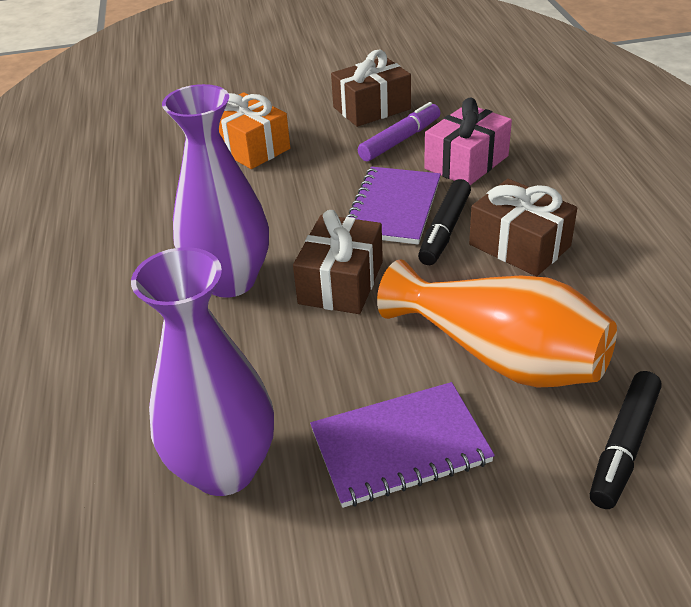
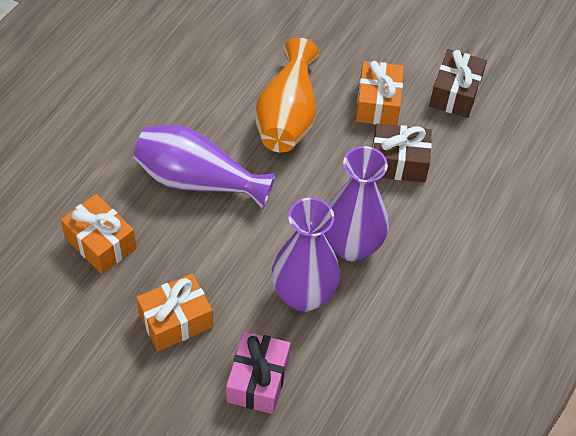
black marker: 2 -> 0
brown gift: 3 -> 2
orange gift: 1 -> 3
purple marker: 1 -> 0
purple notebook: 2 -> 0
purple vase: 2 -> 3

